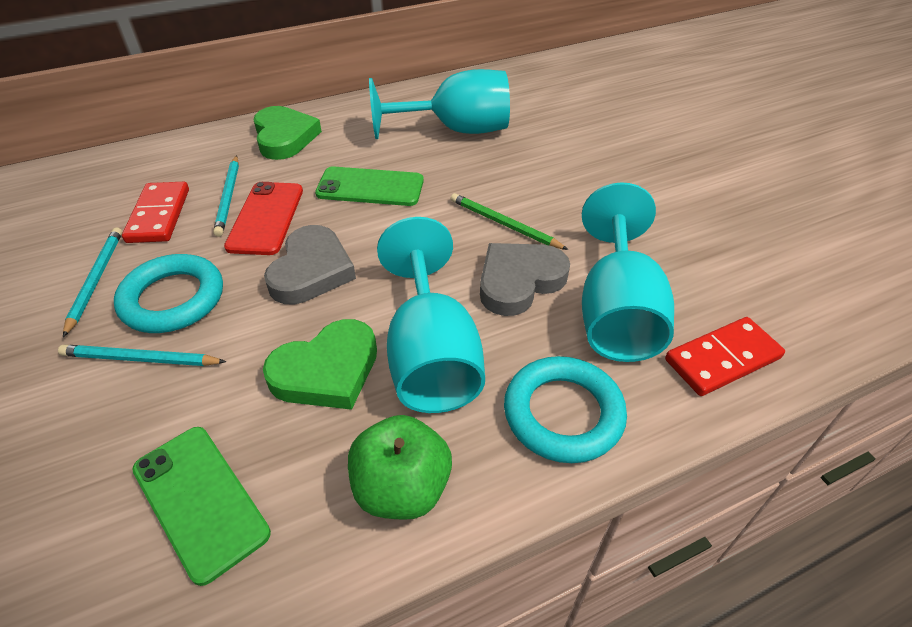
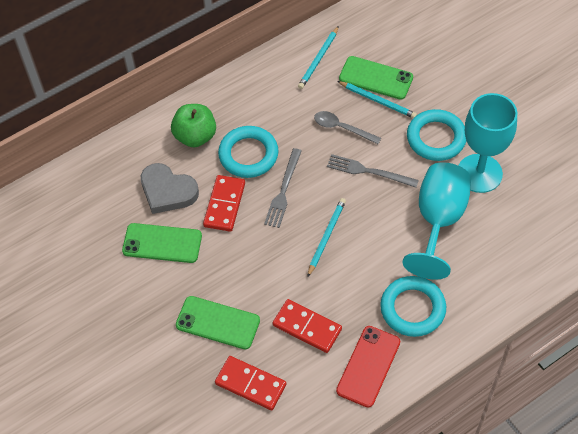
green heart: 2 -> 0
green pencil: 1 -> 0
green phone: 2 -> 3
grey fork: 0 -> 2
grey heart: 2 -> 1
grey spoon: 0 -> 1
red domino: 2 -> 3
turquoise goblet: 3 -> 2
turquoise ring: 2 -> 3

